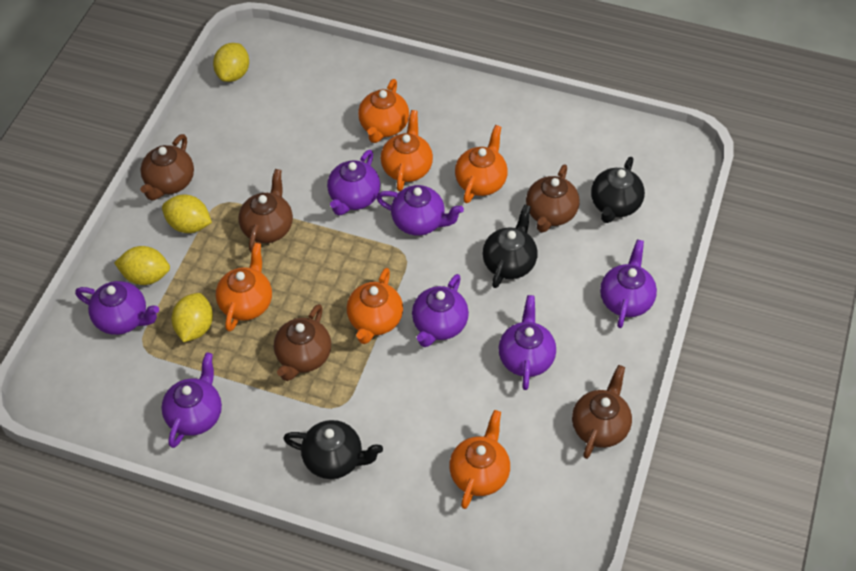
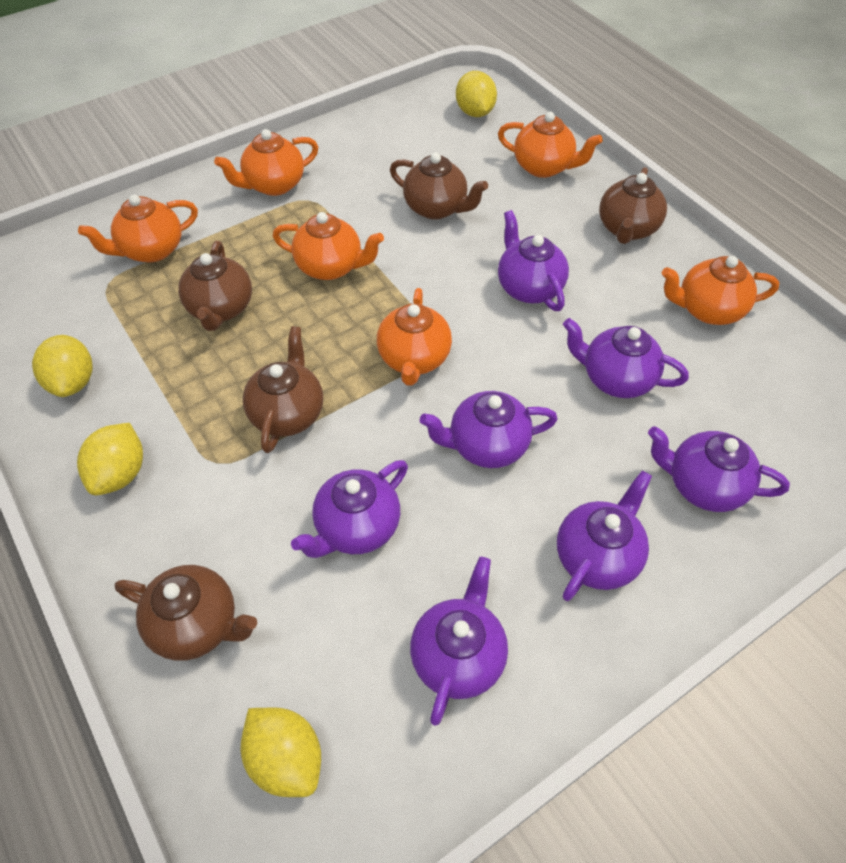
black teapot: 3 -> 0

